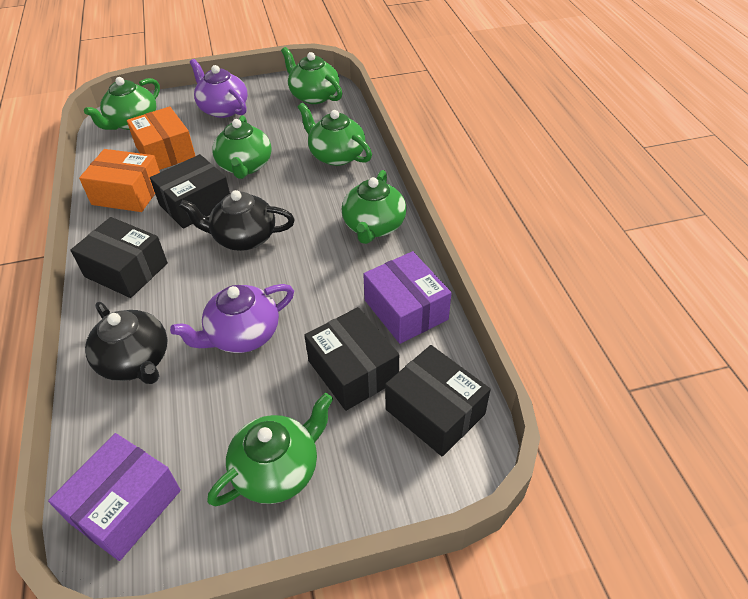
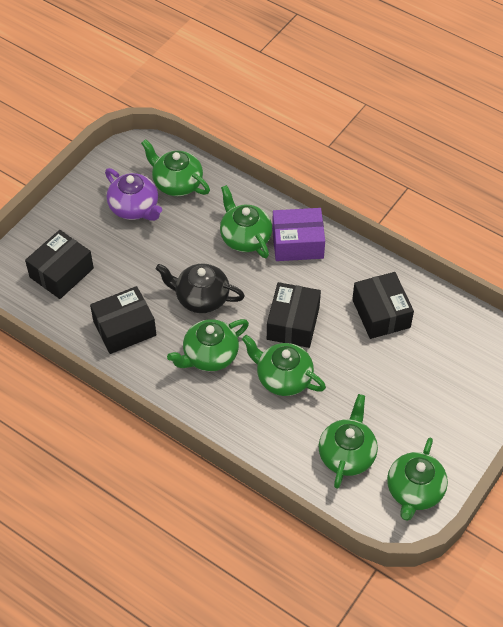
black teapot: 2 -> 1
orange box: 2 -> 0
purple box: 2 -> 1
purple teapot: 2 -> 1

